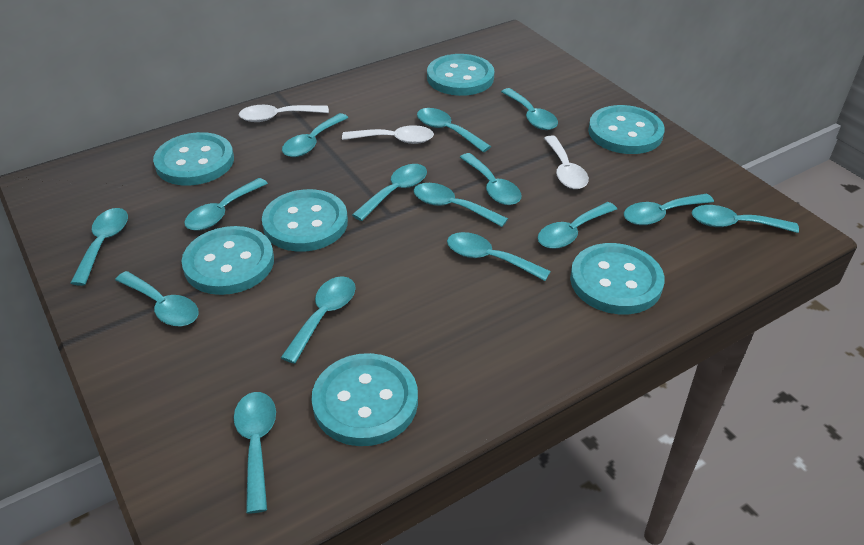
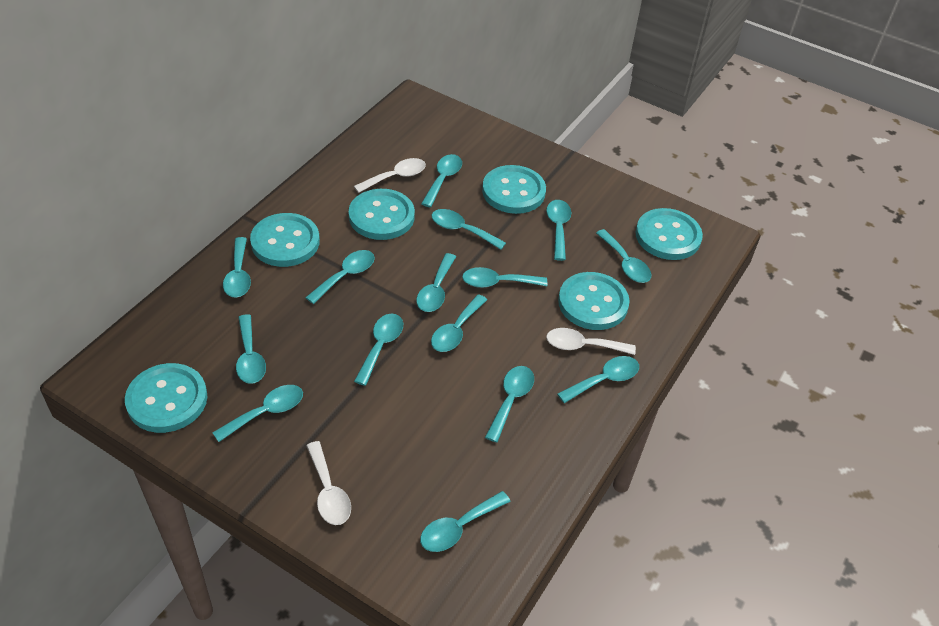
turquoise button: 7 -> 6

